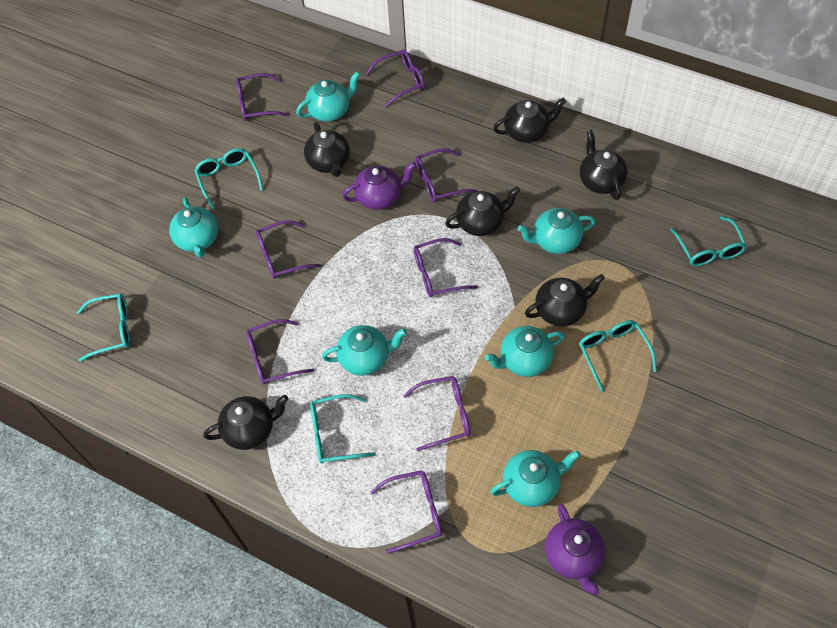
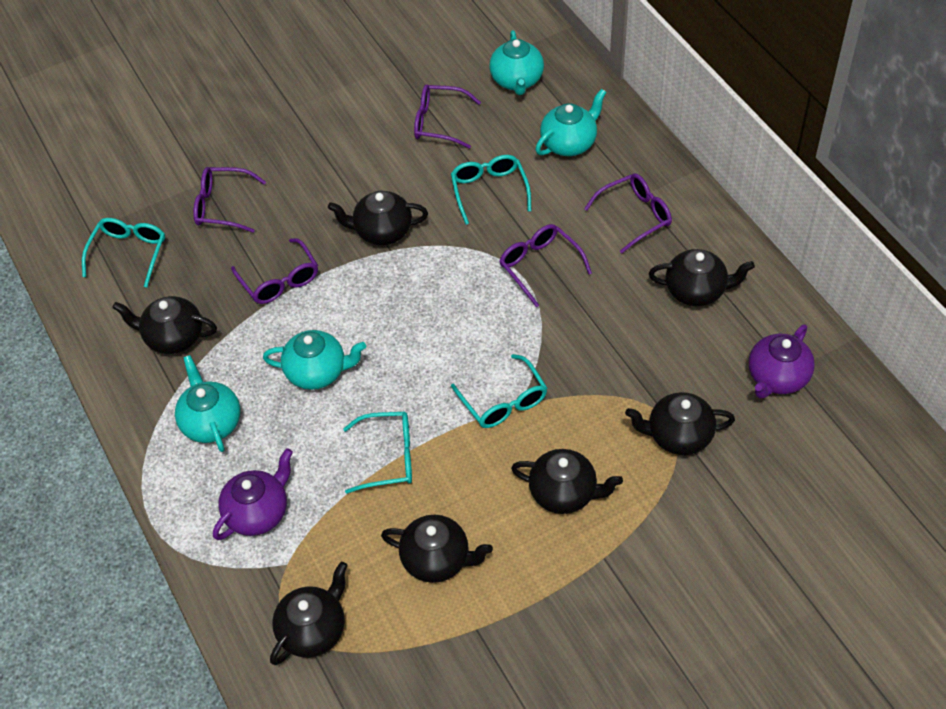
black teapot: 6 -> 7
purple glasses: 8 -> 5
turquoise glasses: 5 -> 4
turquoise teapot: 6 -> 4

